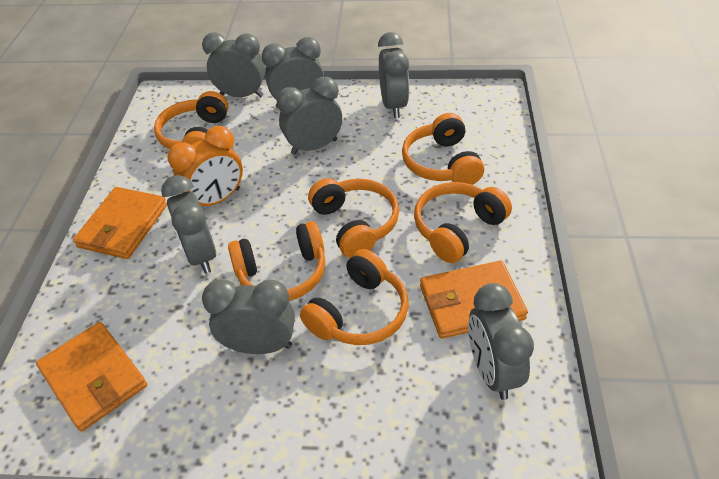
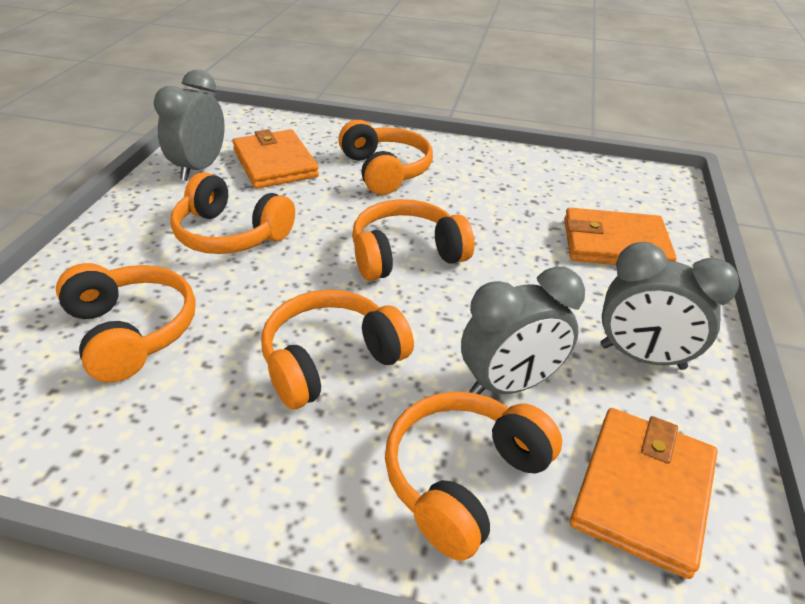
grey clock: 7 -> 3
orange clock: 1 -> 0

